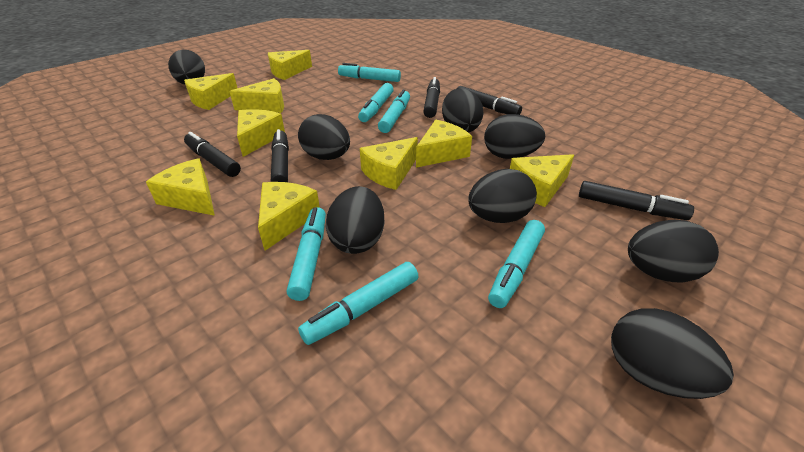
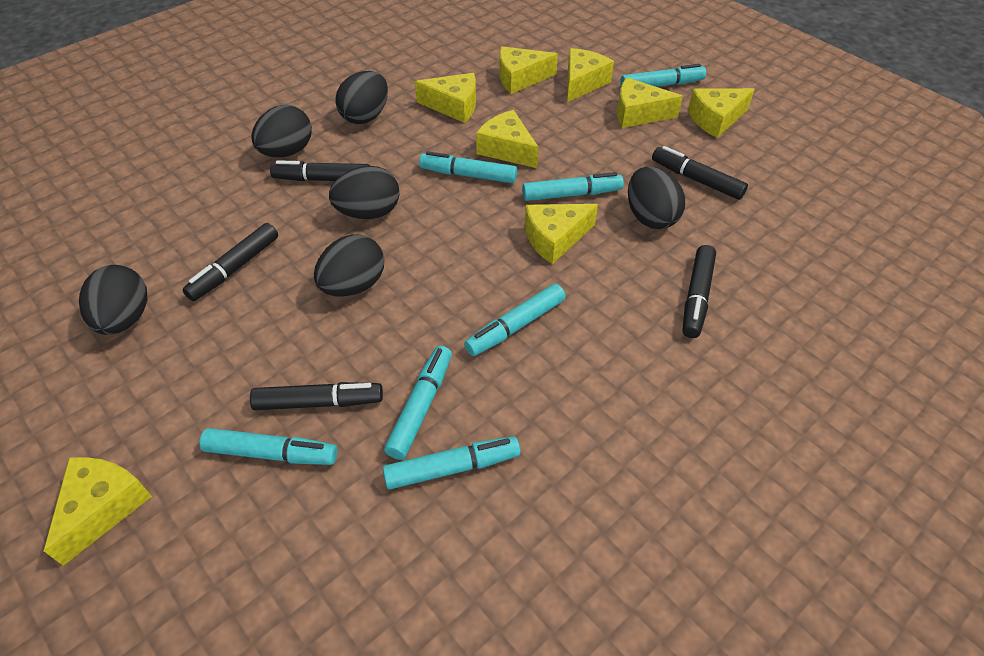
black egg: 8 -> 6
turquoise marker: 6 -> 7
yellow cheese: 9 -> 8

